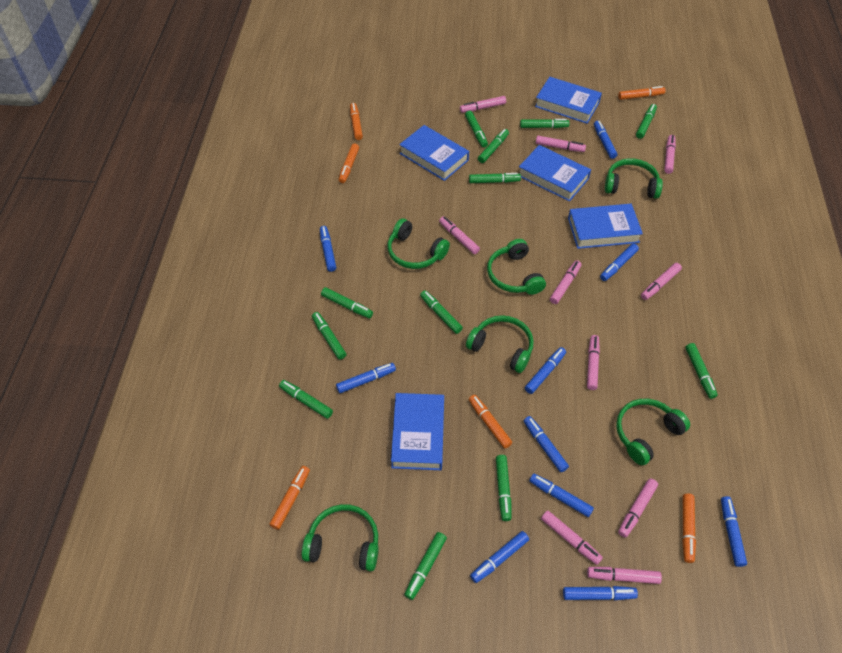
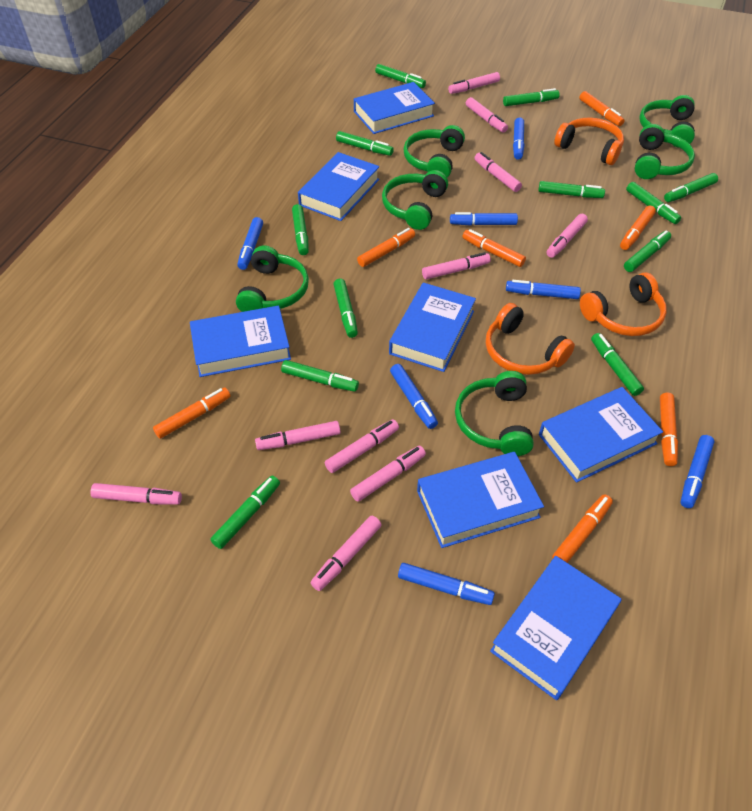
blue book: 5 -> 7
blue marker: 10 -> 7
orange headphones: 0 -> 3
orange marker: 6 -> 7

